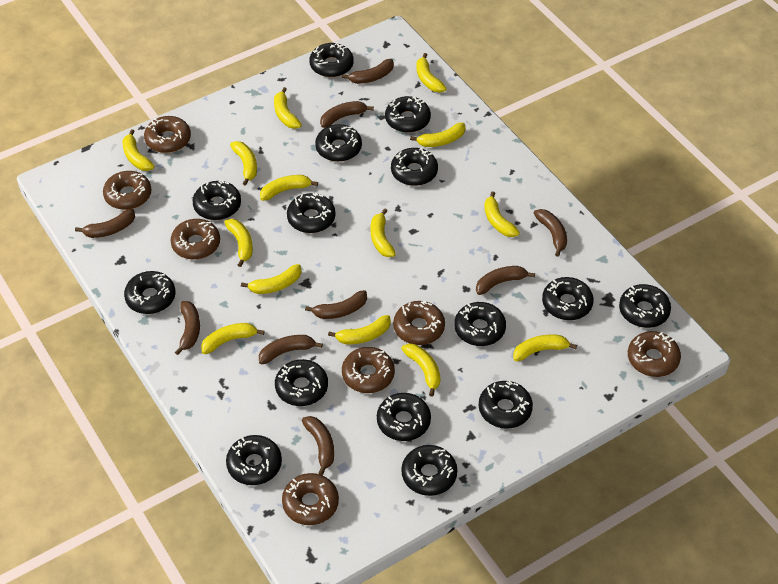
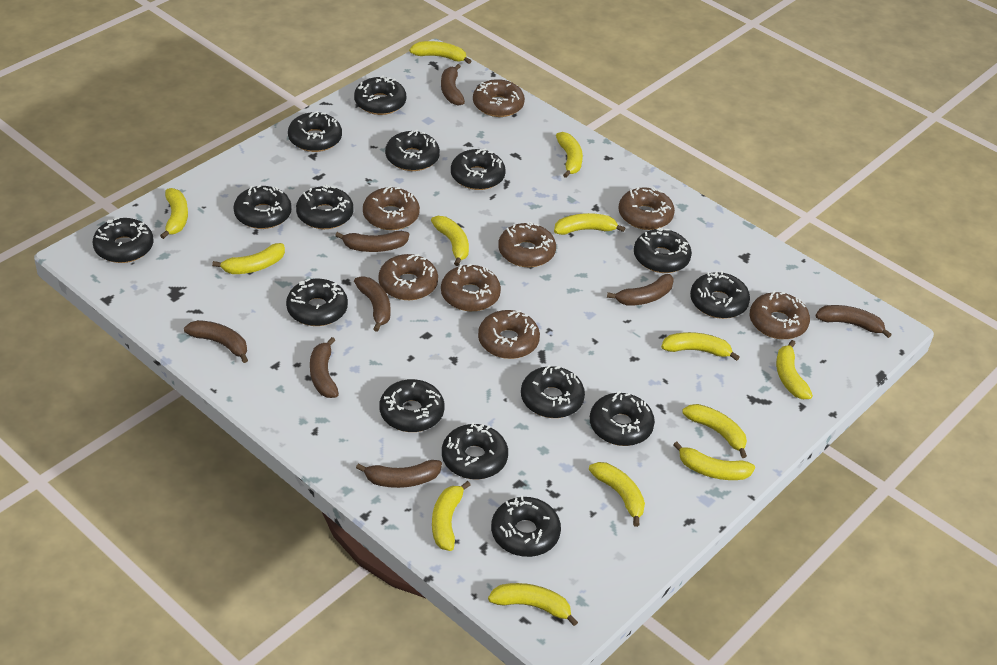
brown banana: 9 -> 8
brown donut: 7 -> 8
yellow banana: 14 -> 13

